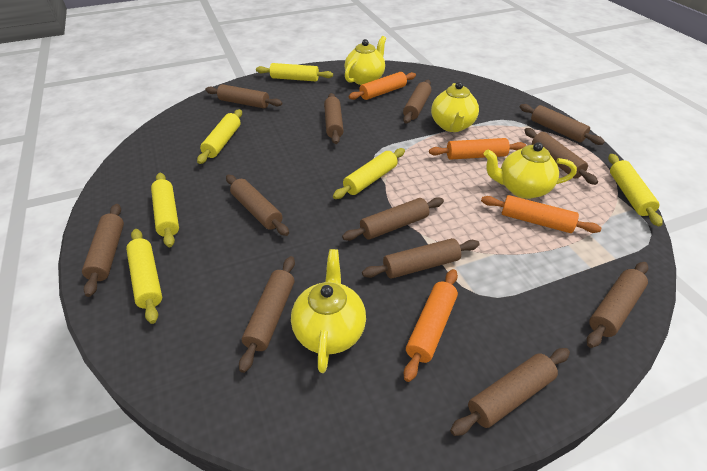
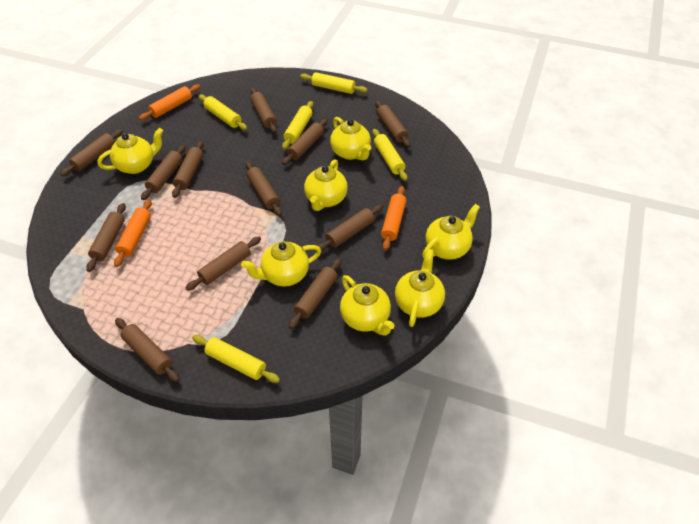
orange rolling pin: 4 -> 3
yellow rolling pin: 6 -> 5
yellow teapot: 4 -> 7

